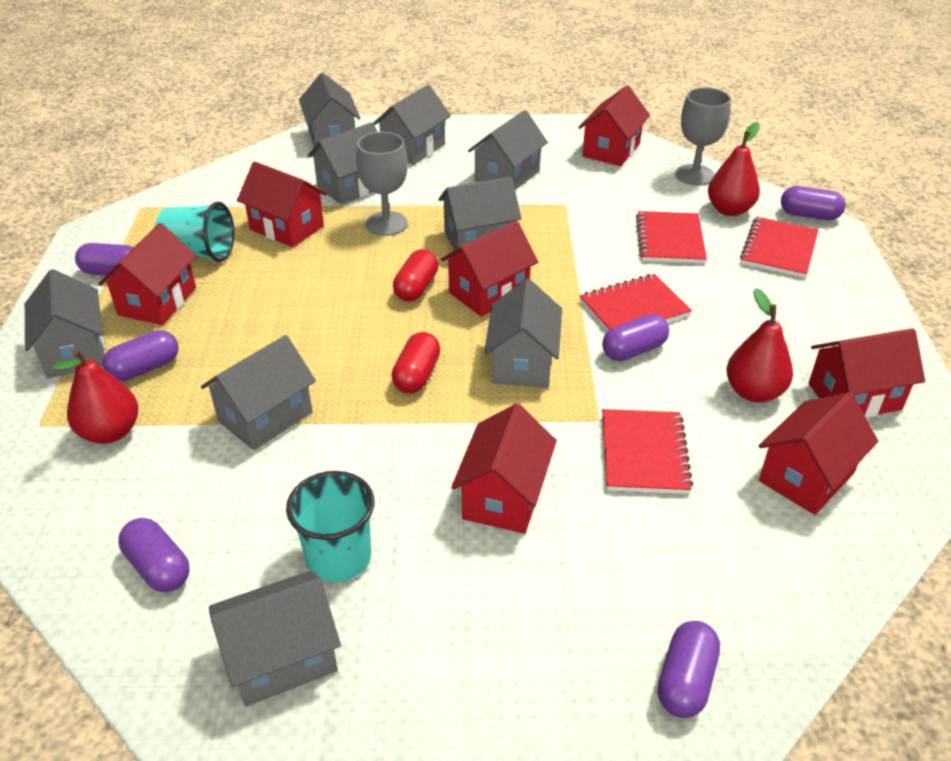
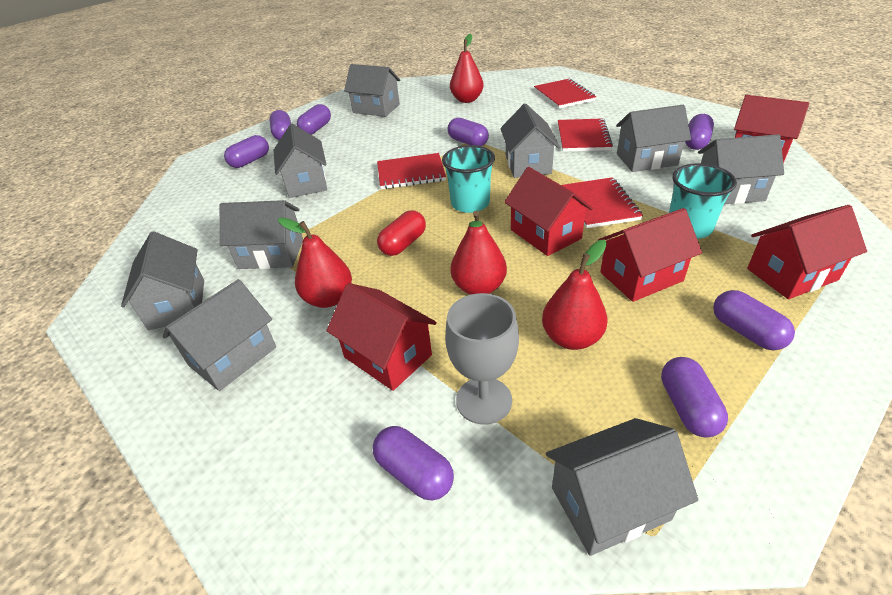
grey goblet: 2 -> 1
purple capsule: 6 -> 8
red capsule: 2 -> 1
red house: 7 -> 5
red pear: 3 -> 4

